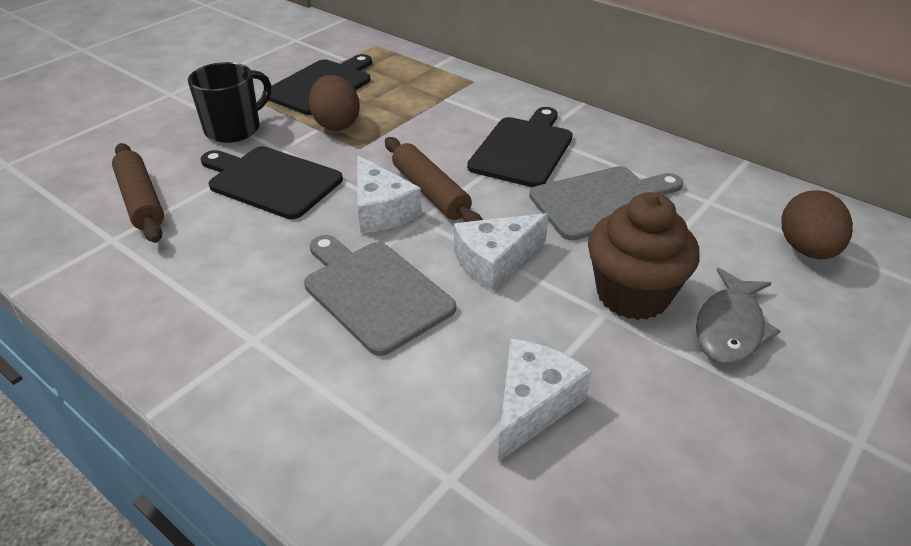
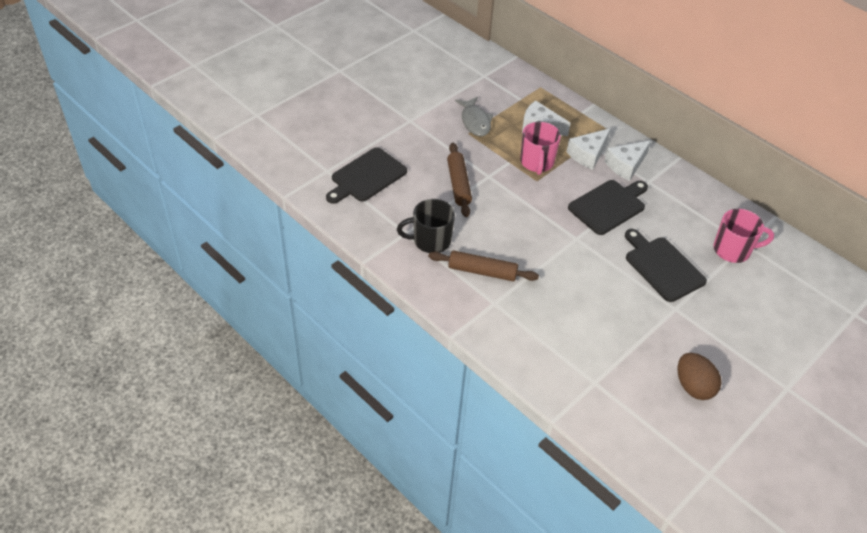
brown cupcake: 1 -> 0
brown egg: 2 -> 1
grey cutting board: 2 -> 0
pink mug: 0 -> 2

